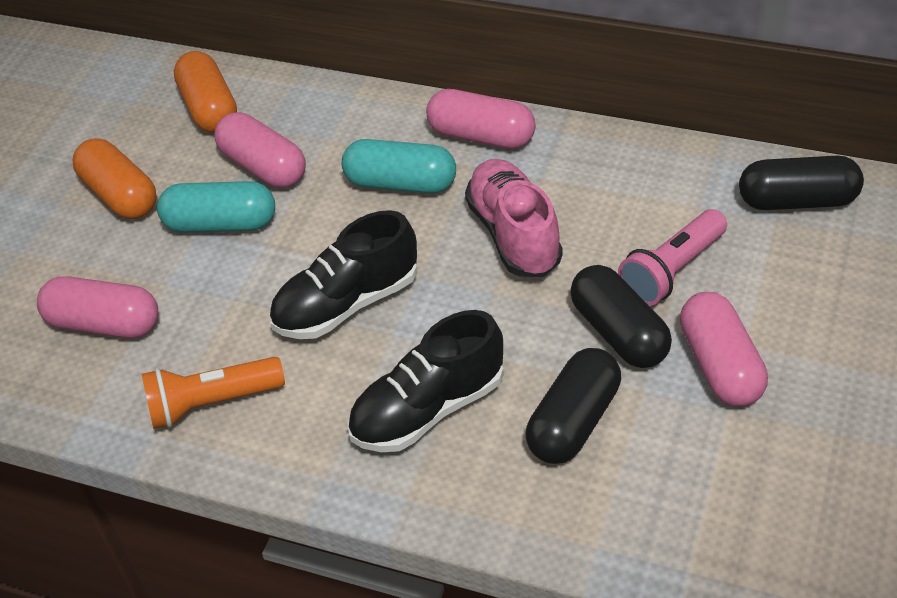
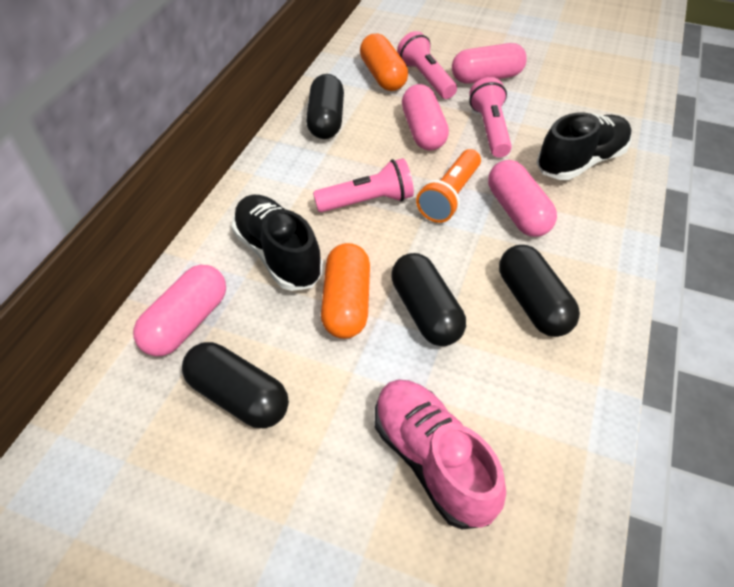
black capsule: 3 -> 4
pink flashlight: 1 -> 3
turquoise capsule: 2 -> 0

